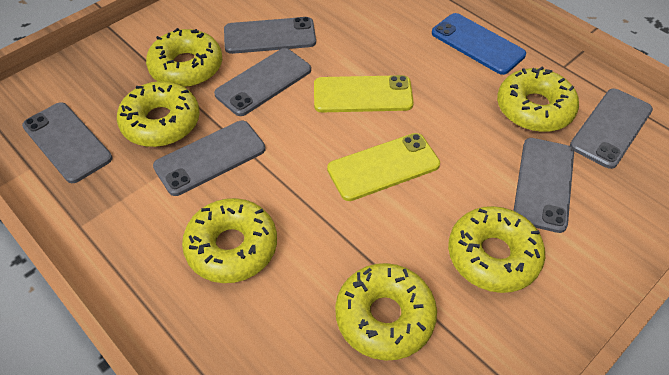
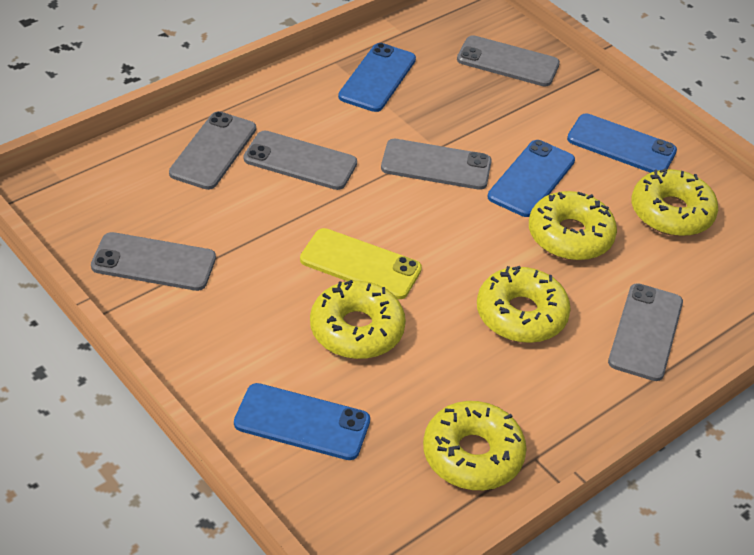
blue phone: 1 -> 4
yellow donut: 6 -> 5
yellow phone: 2 -> 1

